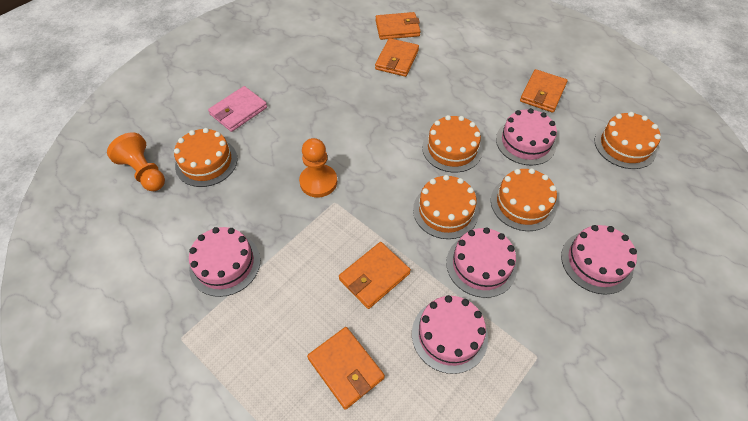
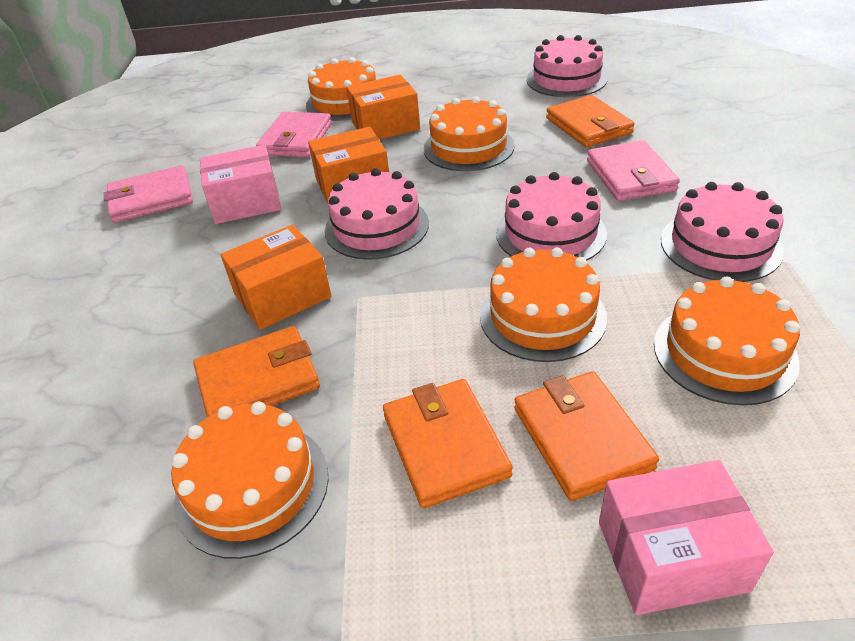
orange box: 0 -> 3
orange pawn: 2 -> 0
orange wallet: 5 -> 4
pink box: 0 -> 2
pink cake: 5 -> 4
pink wallet: 1 -> 3

